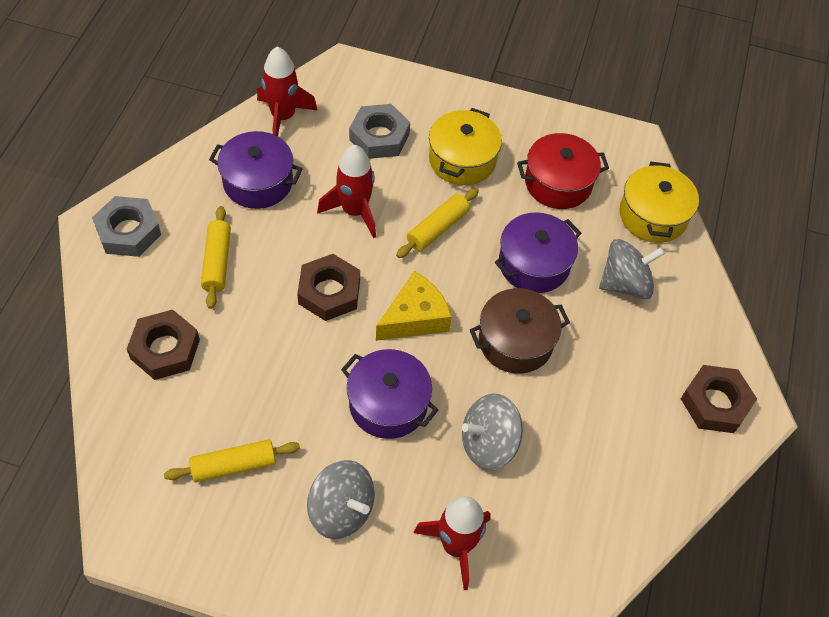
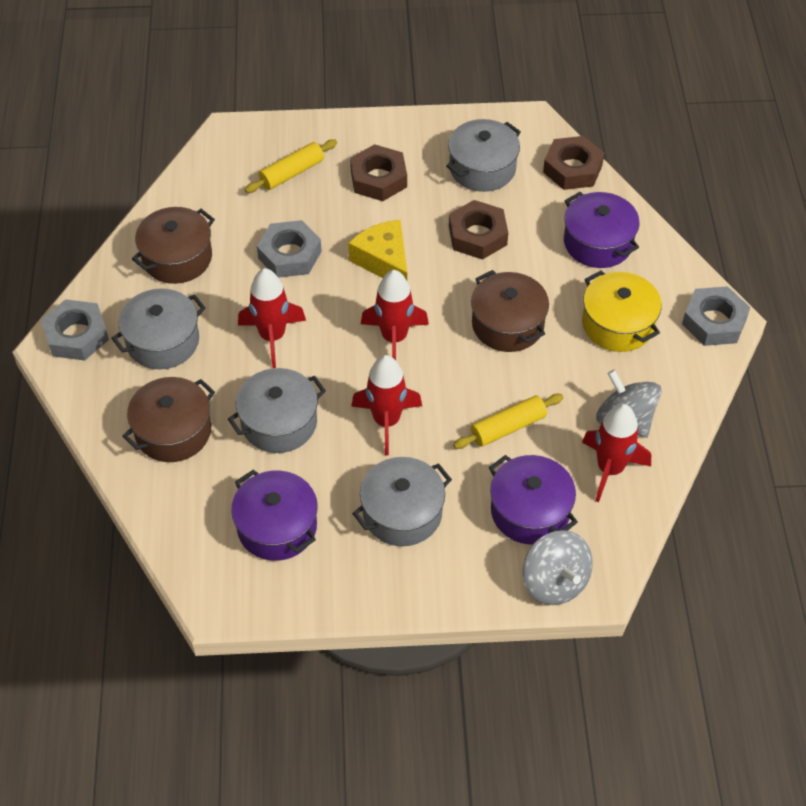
brown pot: 1 -> 3
grey nut: 2 -> 3
grey pot: 0 -> 4
grey spinning top: 3 -> 2
red pot: 1 -> 0
red rocket: 3 -> 4
yellow pot: 2 -> 1
yellow rolling pin: 3 -> 2

